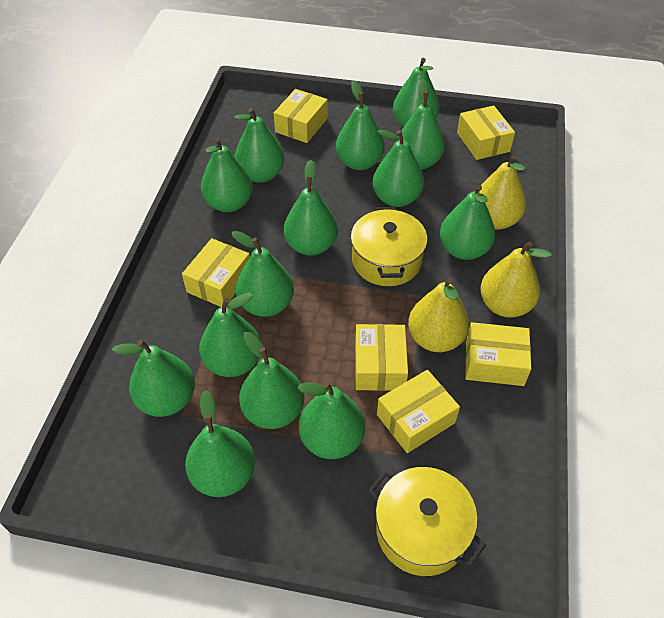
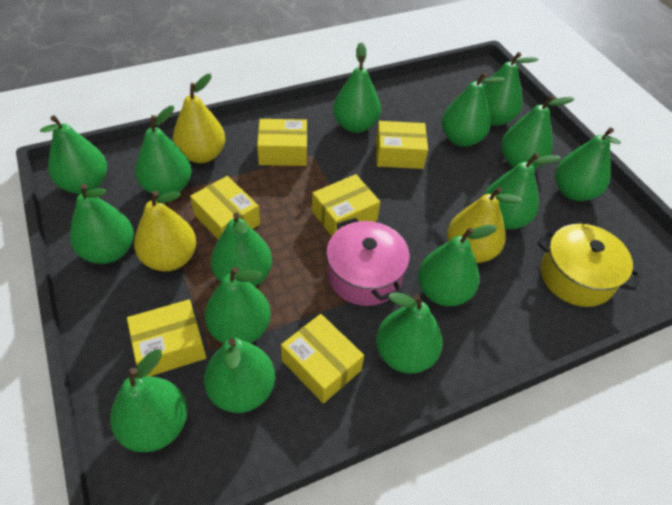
green pear: 14 -> 15
pink pot: 0 -> 1
yellow pot: 2 -> 1

